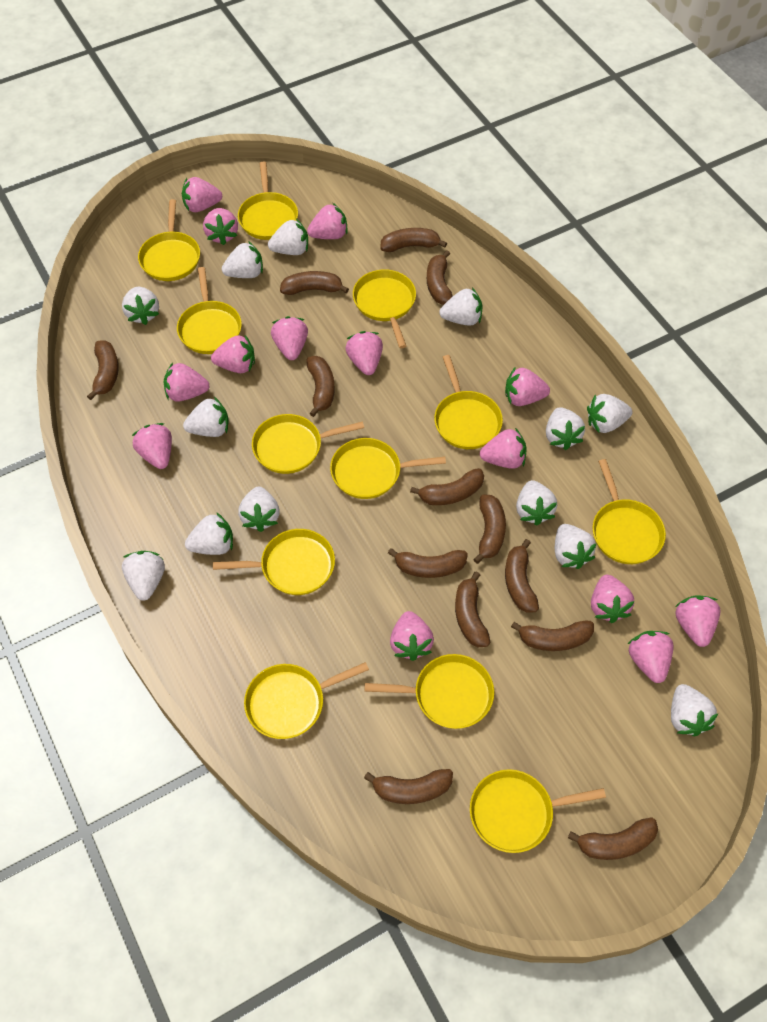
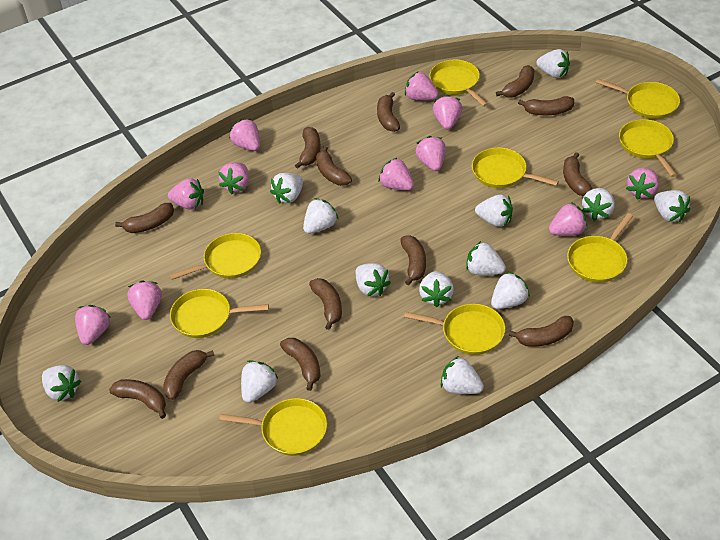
pink strawberry: 14 -> 11
yellow pan: 12 -> 9

